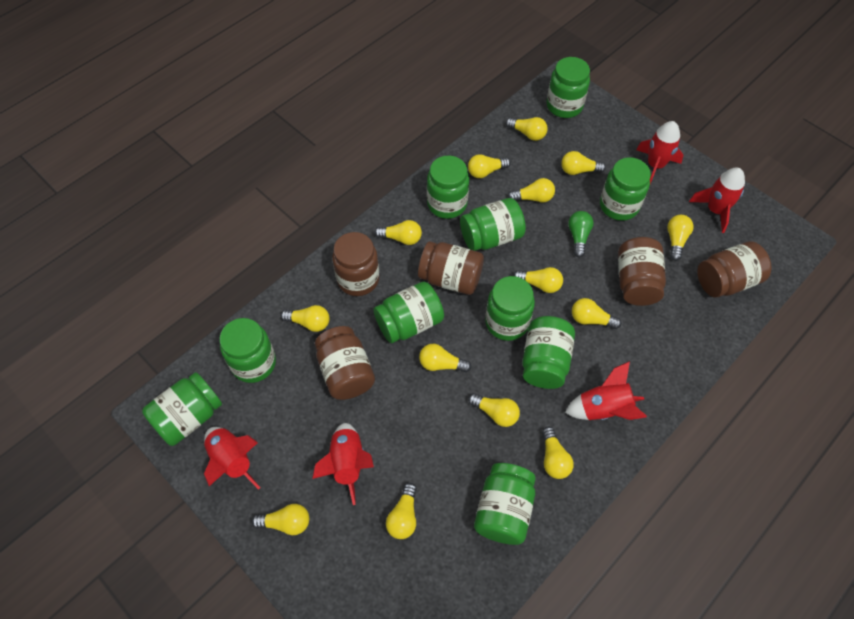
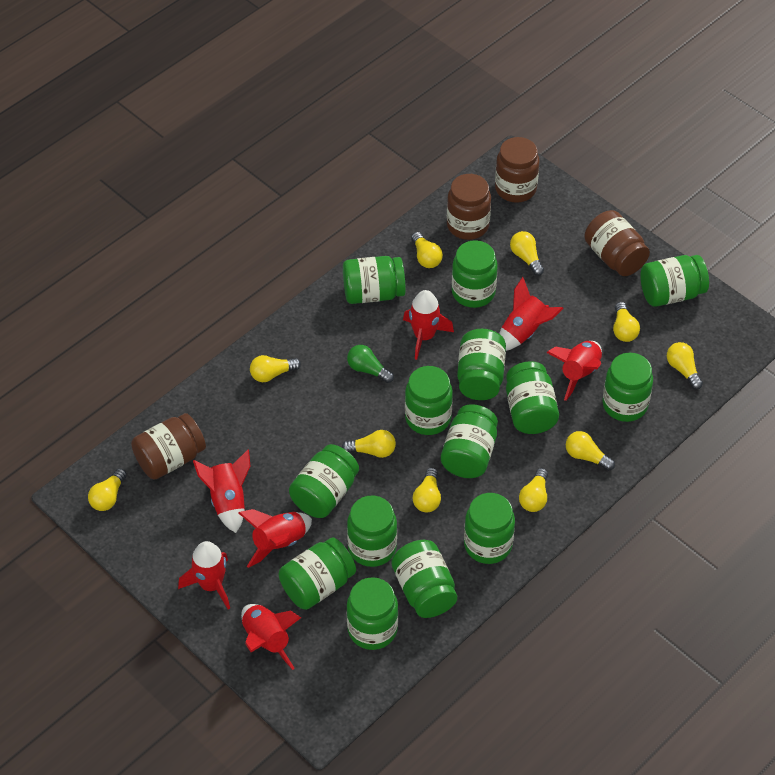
brown jar: 5 -> 4
green jar: 10 -> 14
red rocket: 5 -> 7
yellow light bulb: 14 -> 10

